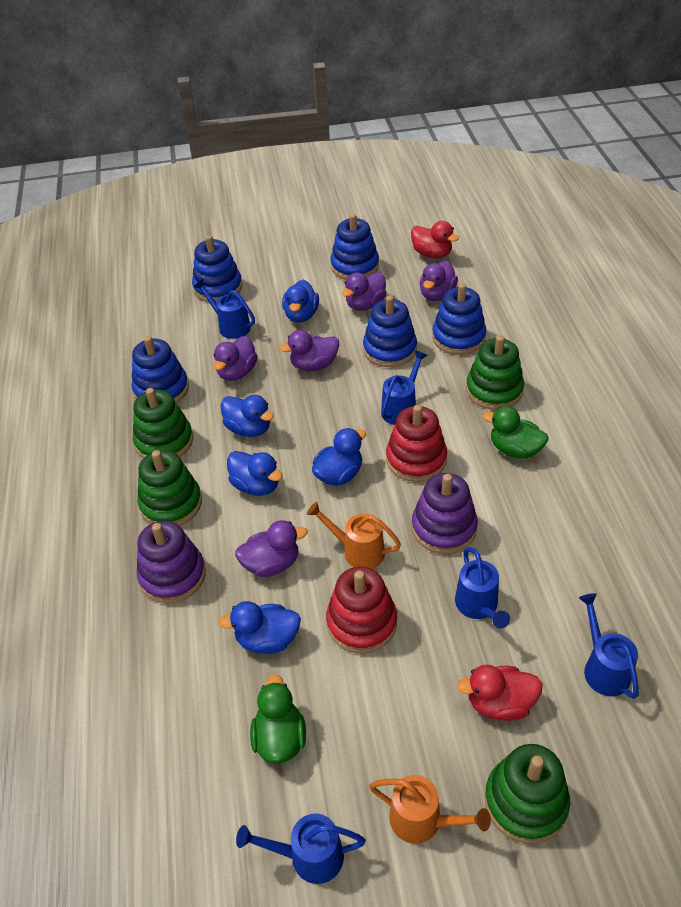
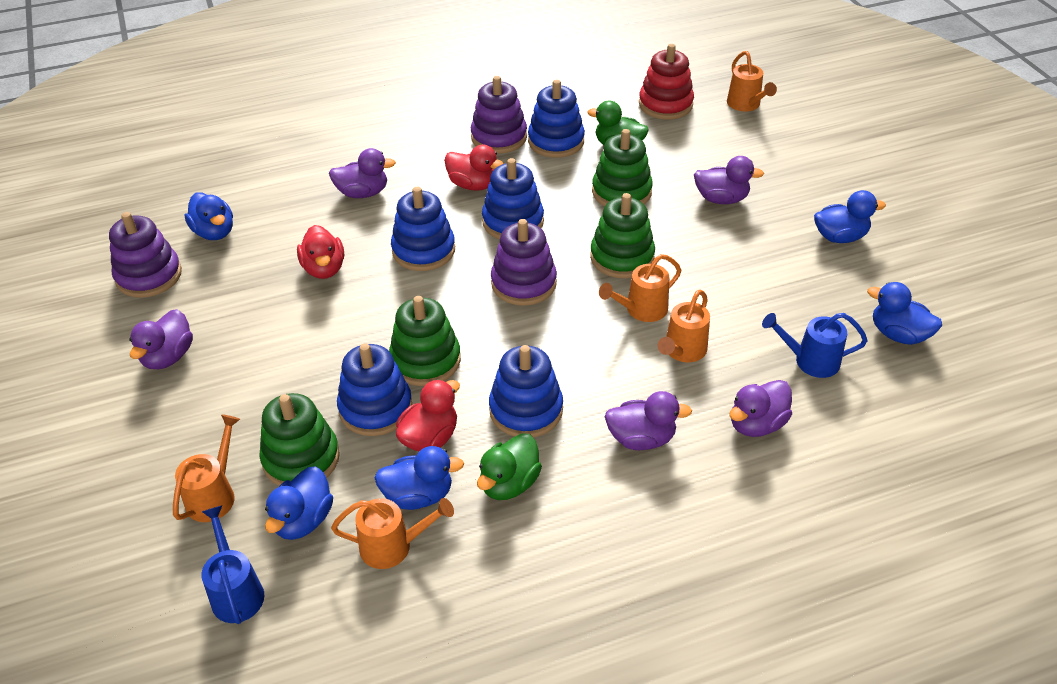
blue watering can: 5 -> 2
orange watering can: 2 -> 5
purple stacking toy: 2 -> 3
red duck: 2 -> 3
red stacking toy: 2 -> 1

